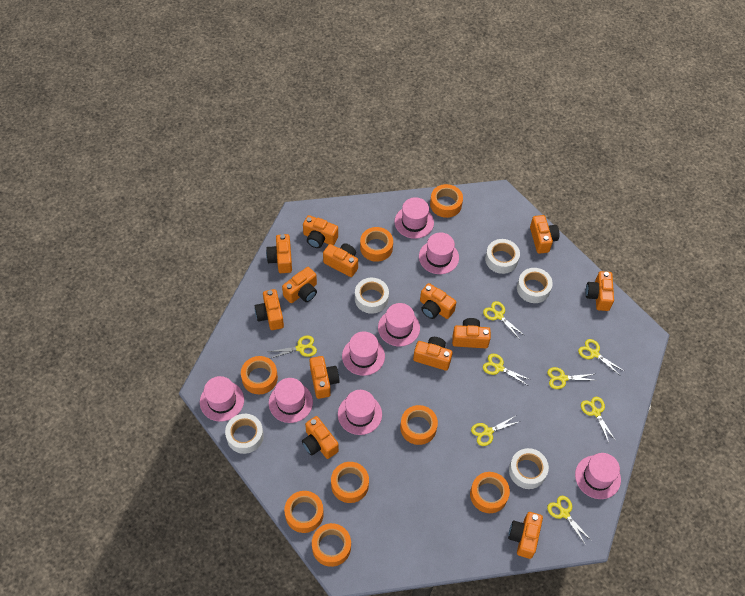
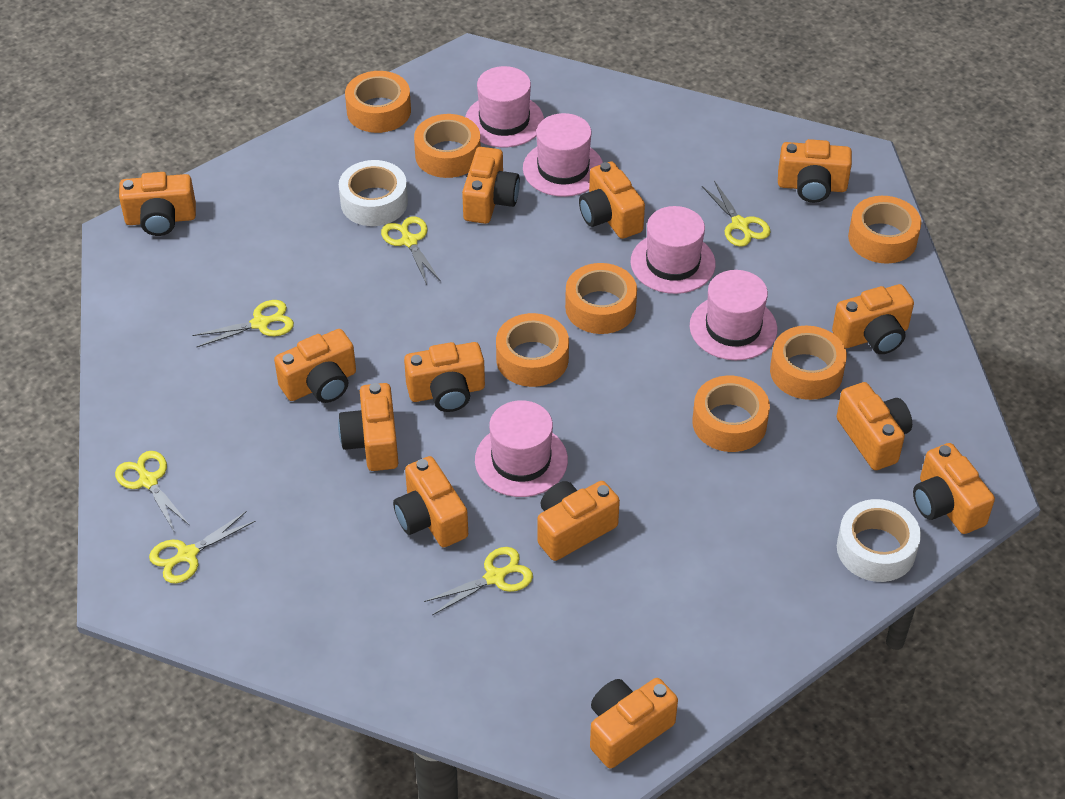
orange tape: 8 -> 7
pink hat: 8 -> 5
white tape: 5 -> 2
yellow scissors: 8 -> 6

